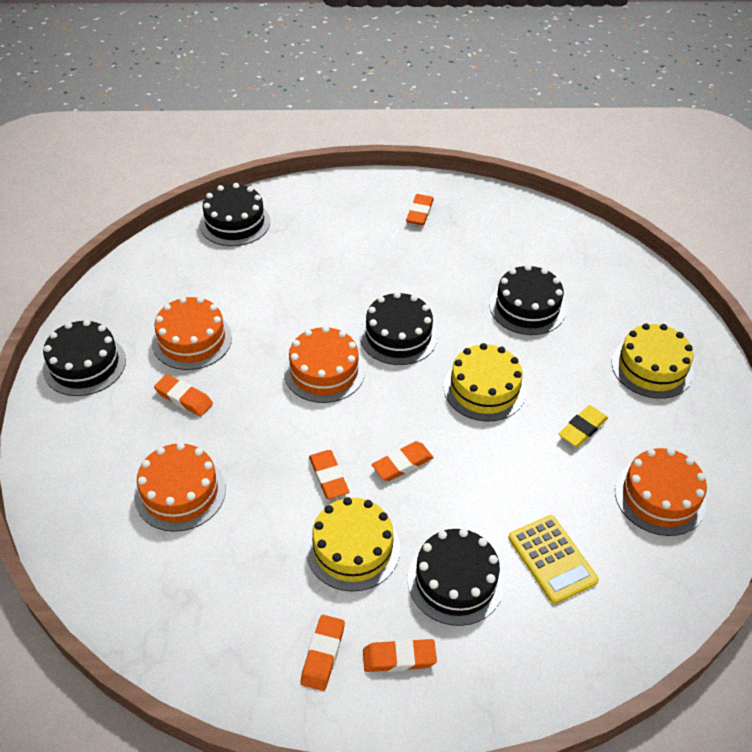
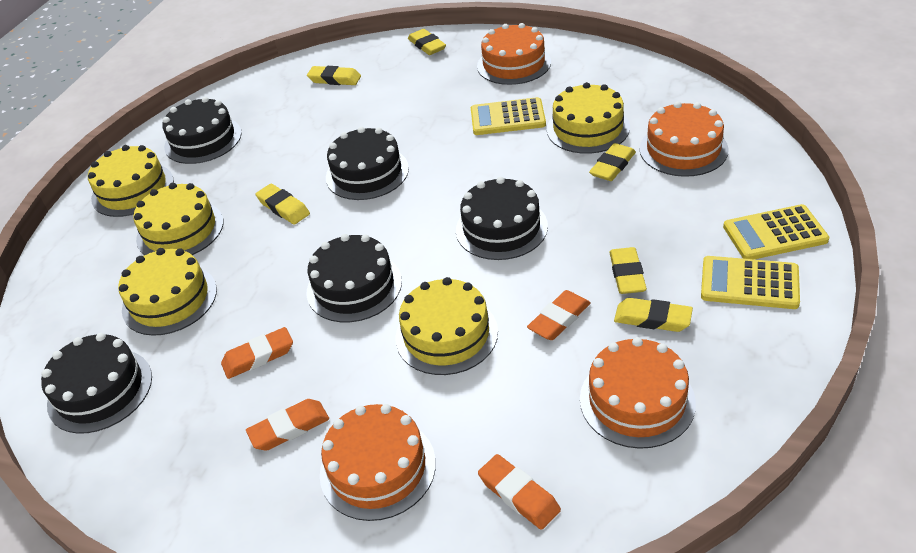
orange eraser: 6 -> 4
yellow cake: 3 -> 5
yellow calculator: 1 -> 3
yellow eraser: 1 -> 6

